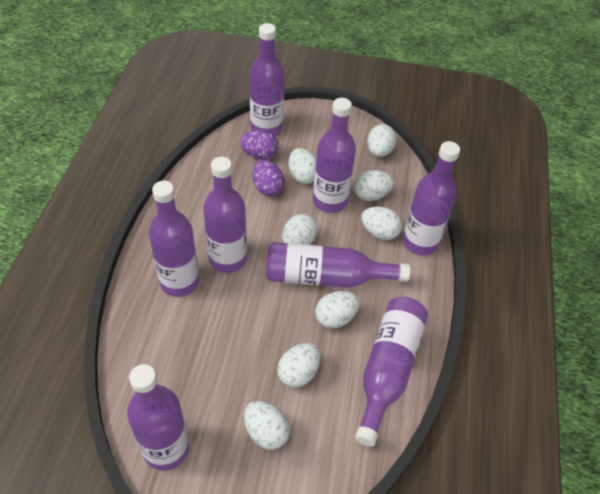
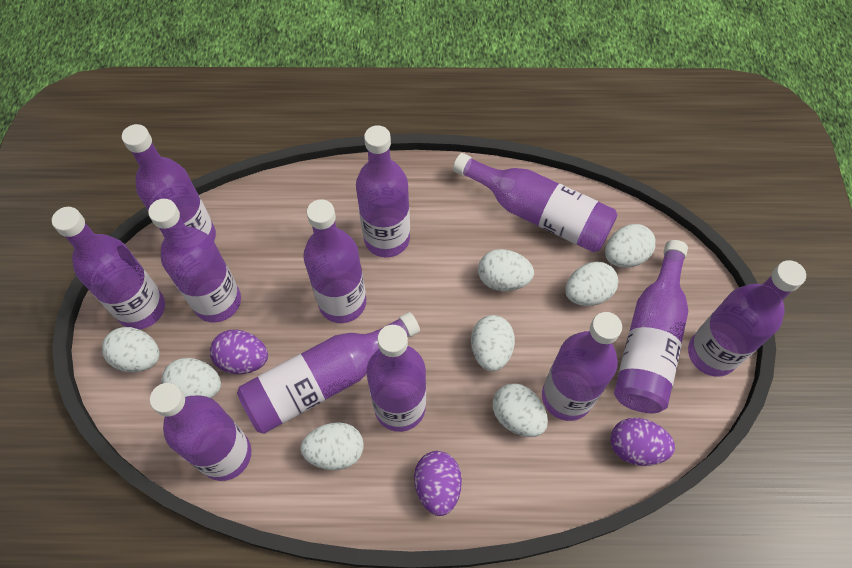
purple bottle: 8 -> 12
purple egg: 2 -> 3

